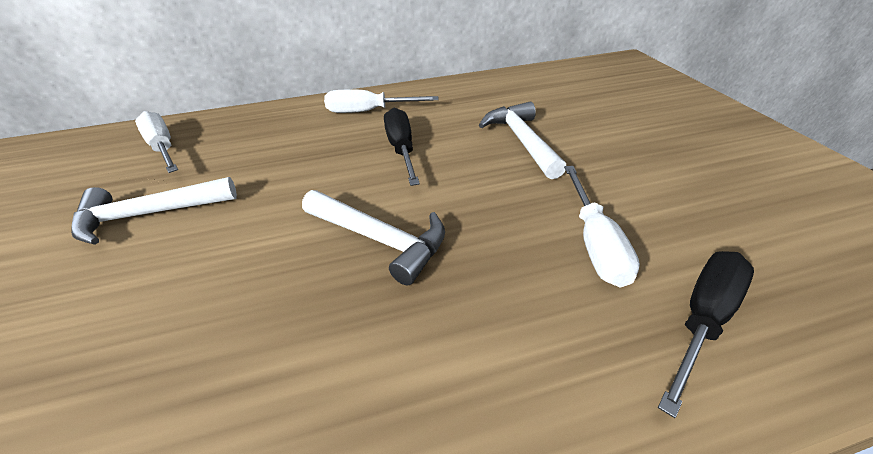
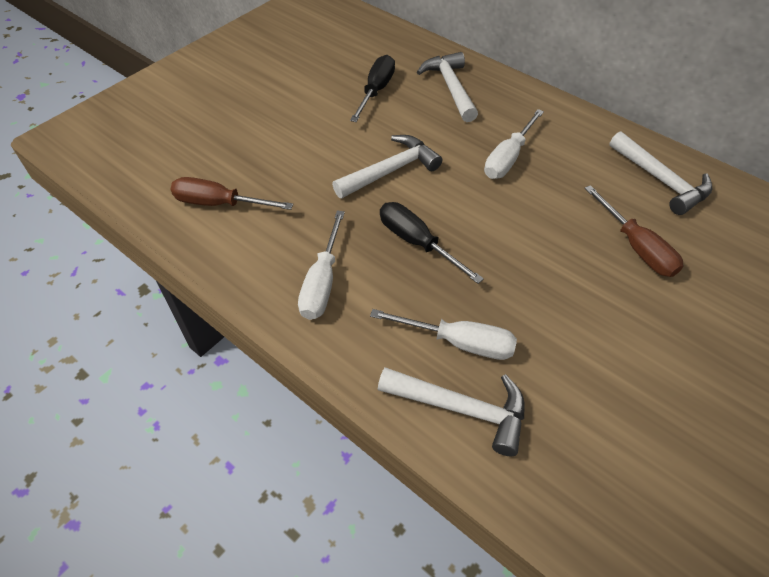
brown screwdriver: 0 -> 2
white hammer: 3 -> 4

